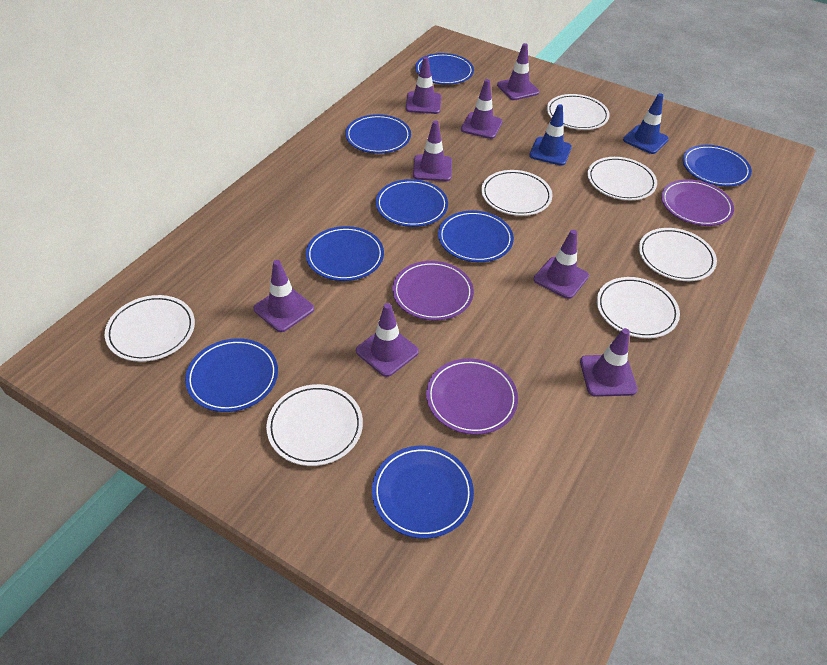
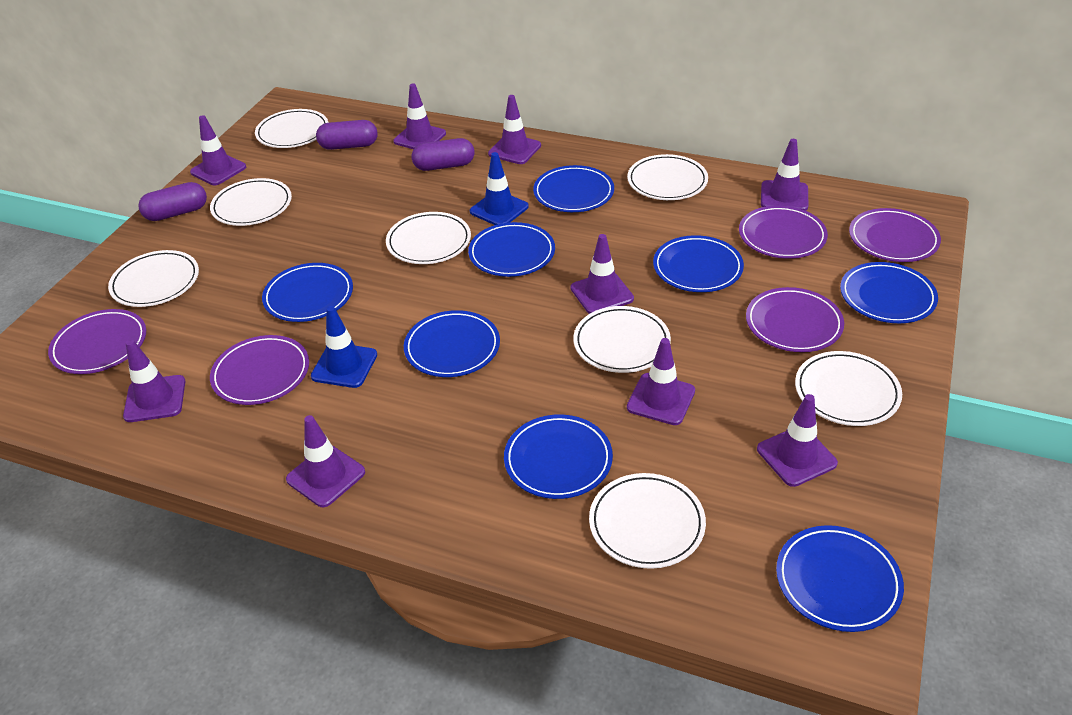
purple capsule: 0 -> 3
purple plate: 3 -> 5
purple traffic cone: 8 -> 9
white plate: 7 -> 8

